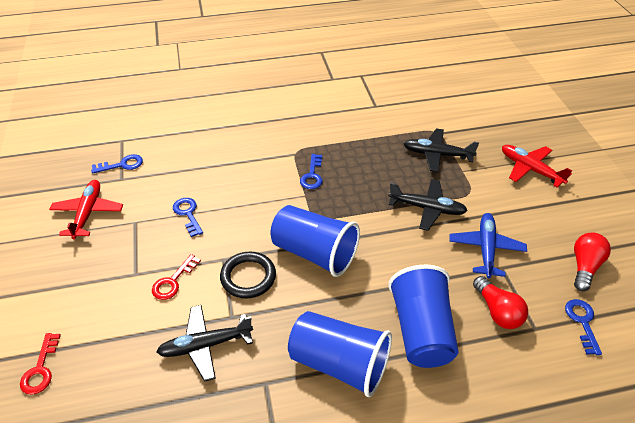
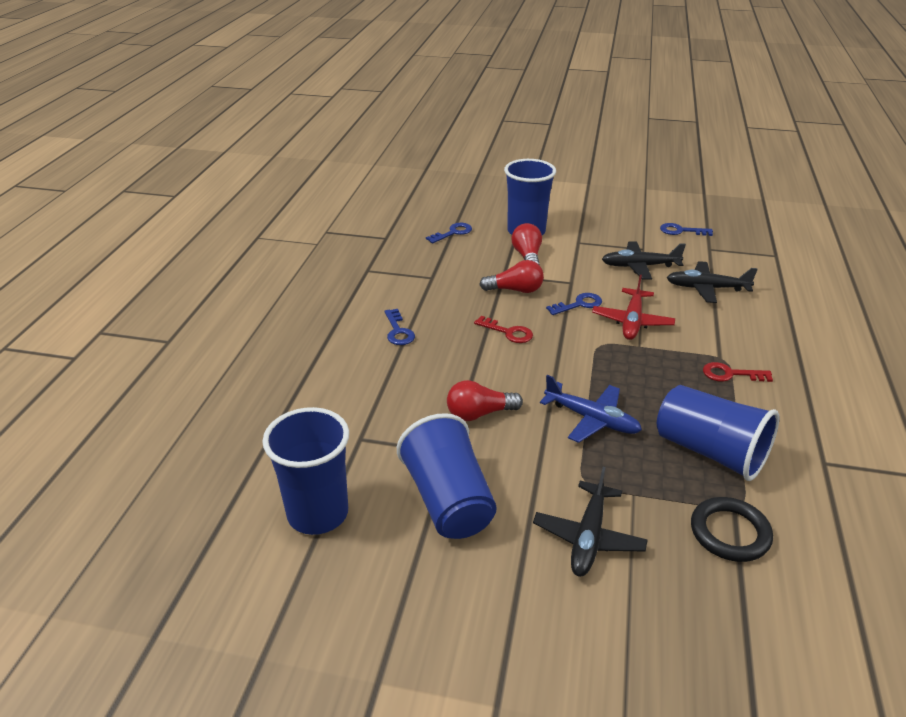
blue cup: 3 -> 4
red light bulb: 2 -> 3
red plane: 2 -> 1

